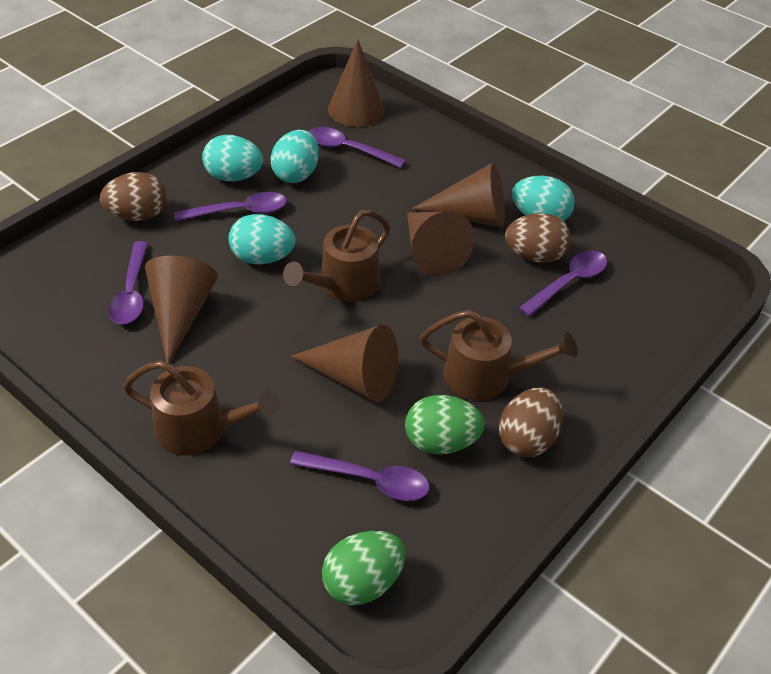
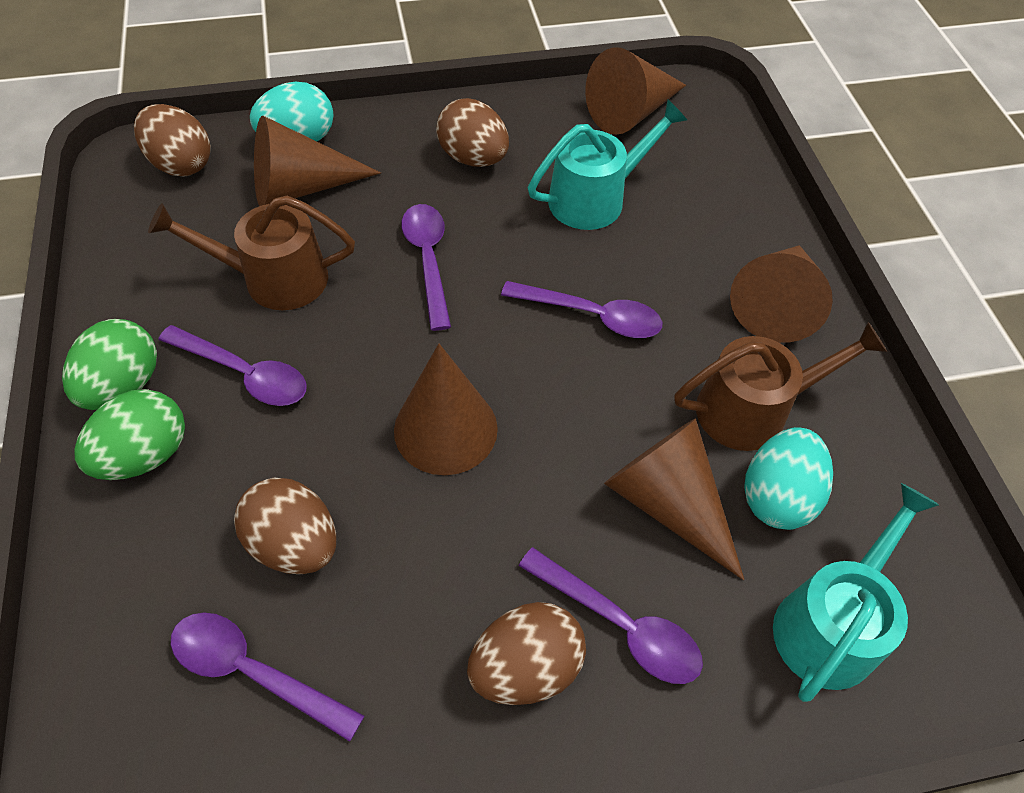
brown egg: 3 -> 4
brown watering can: 3 -> 2
turquoise egg: 4 -> 2
turquoise watering can: 0 -> 2

